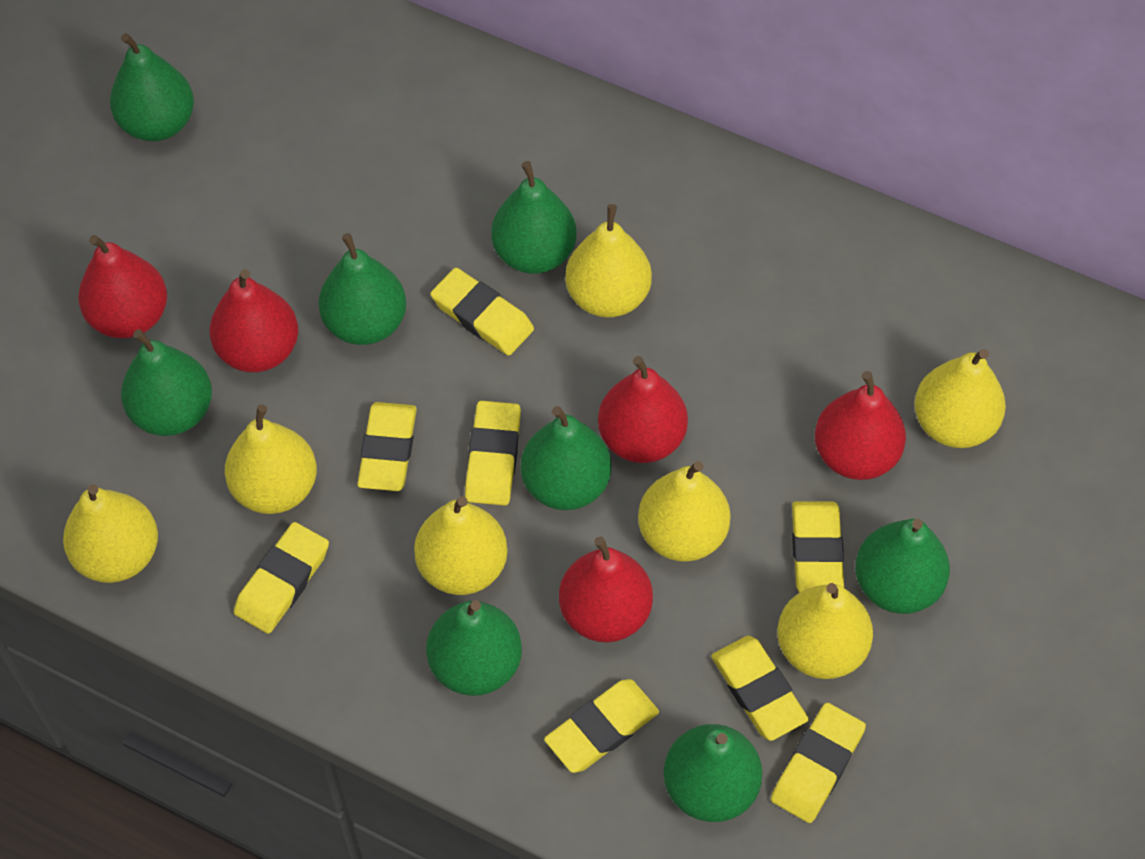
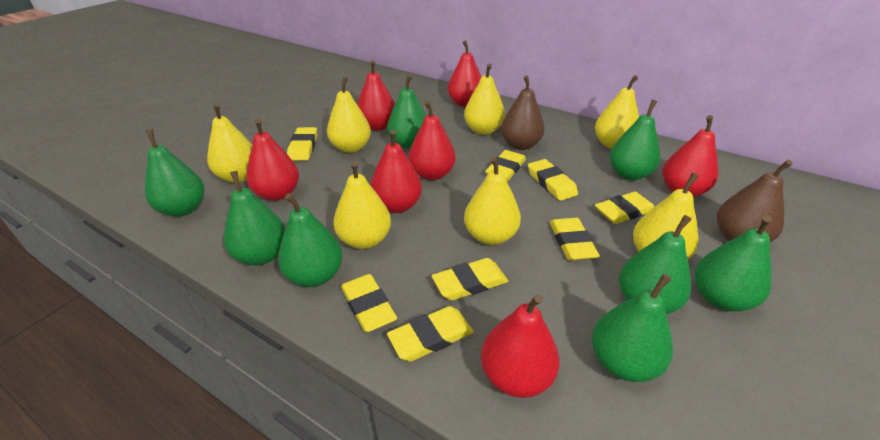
brown pear: 0 -> 2
red pear: 5 -> 7

